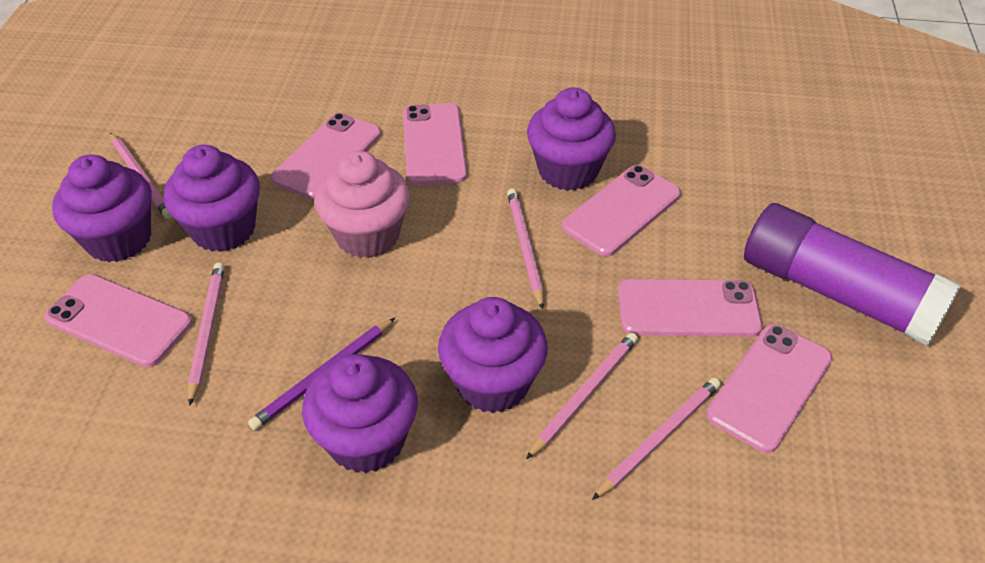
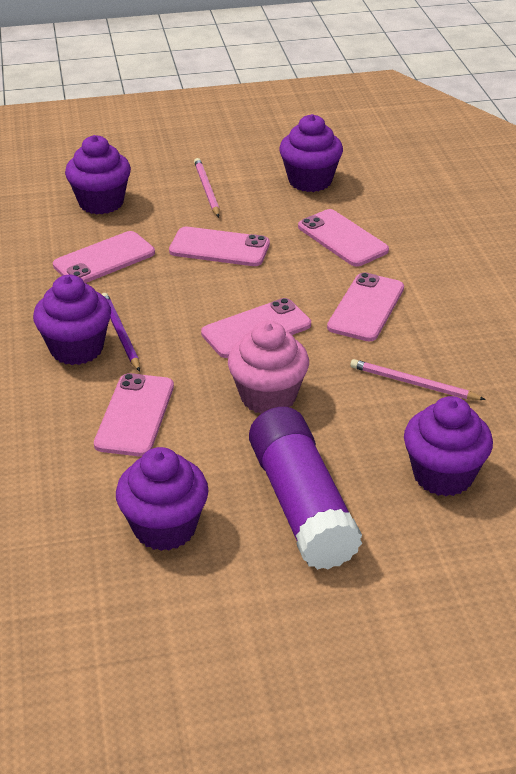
pink pencil: 5 -> 2

